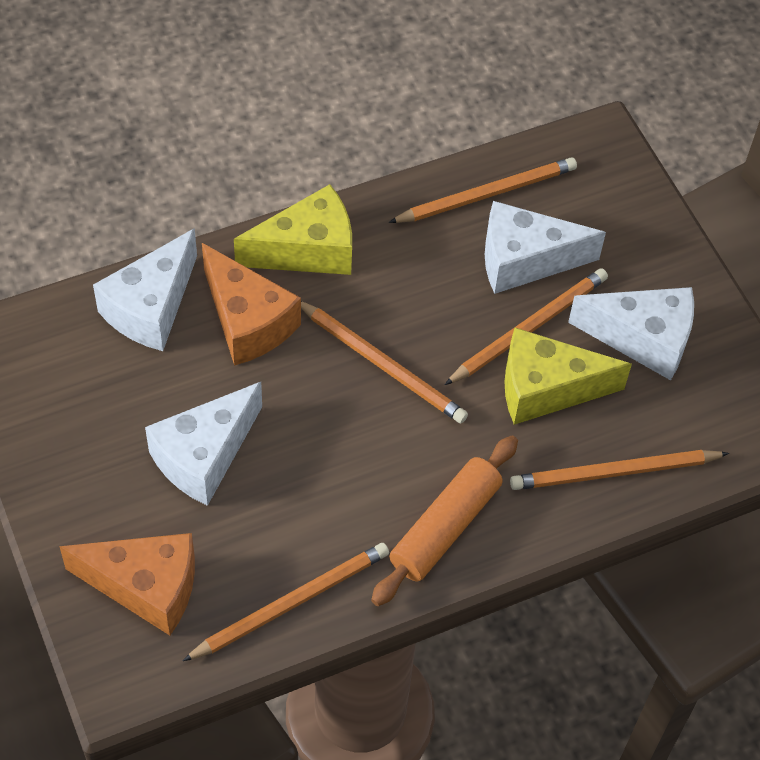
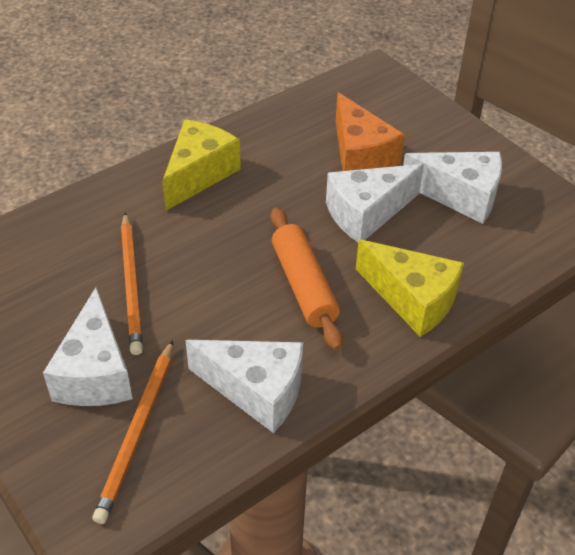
orange cheese: 2 -> 1
orange pencil: 5 -> 2

